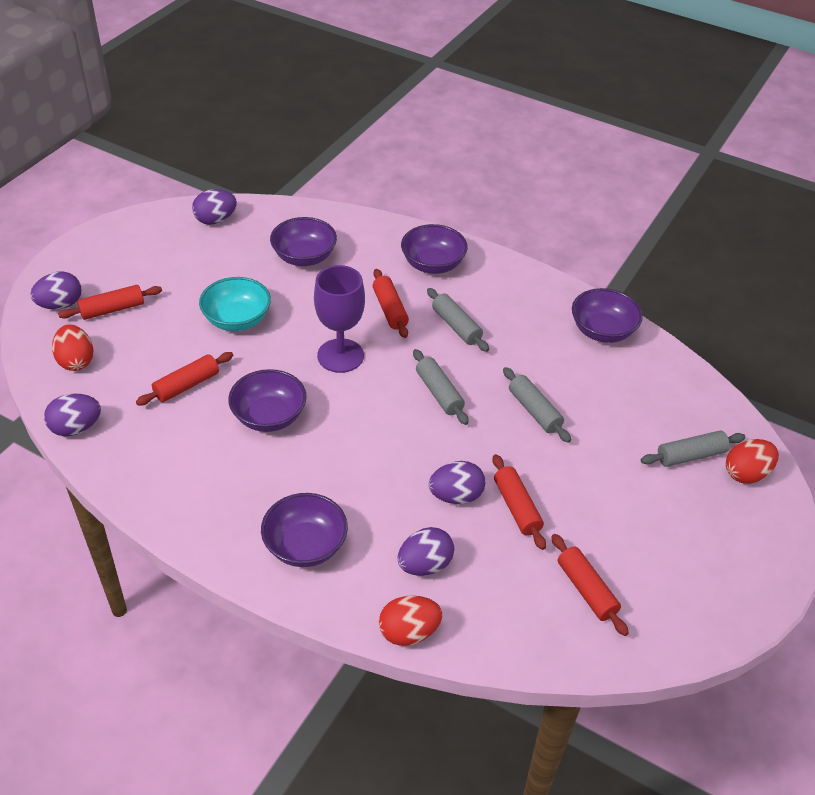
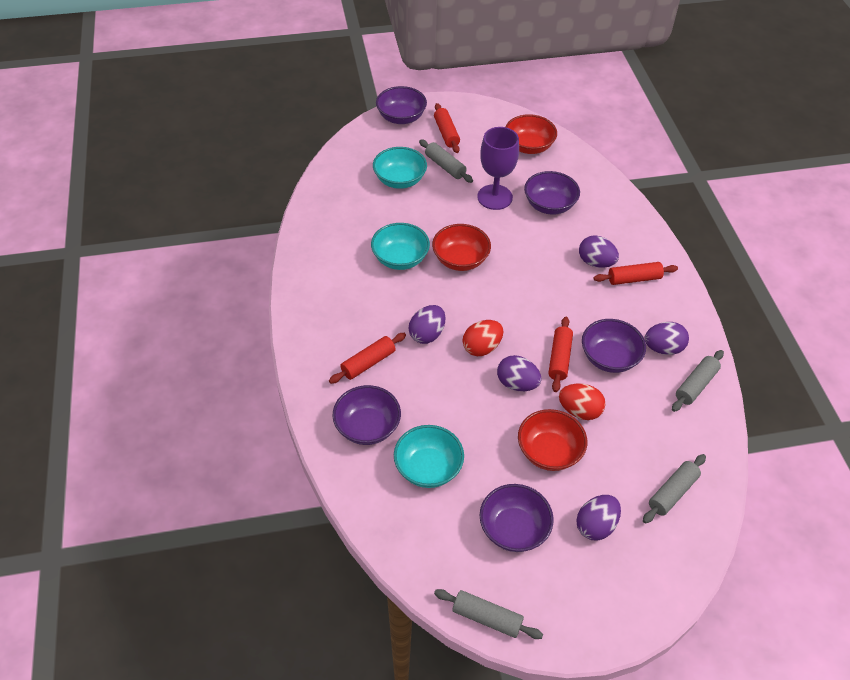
red bowl: 0 -> 3
red egg: 3 -> 2
red rolling pin: 5 -> 4
turquoise bowl: 1 -> 3

